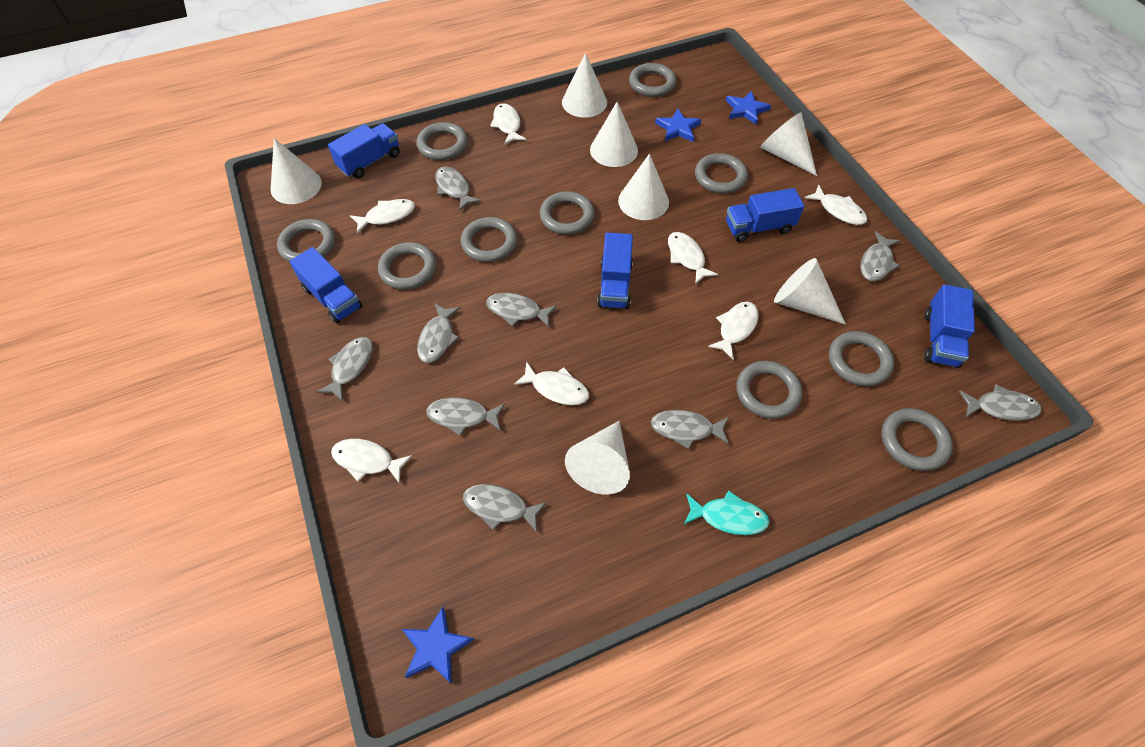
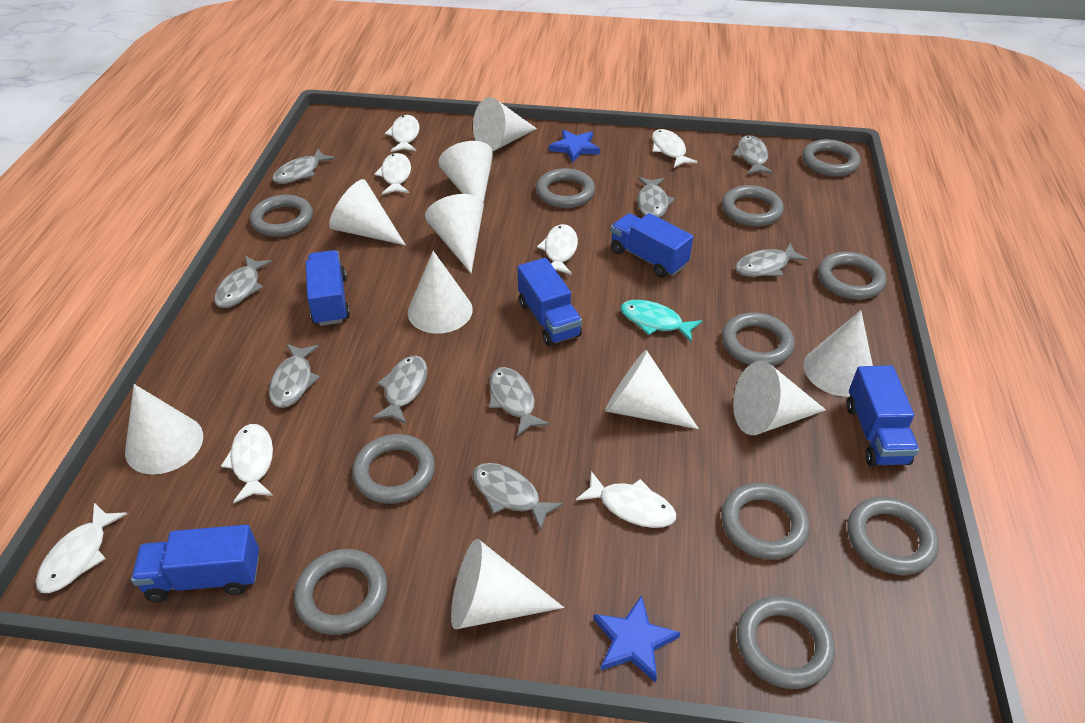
blue star: 3 -> 2
grey ring: 10 -> 11
white cone: 7 -> 10

